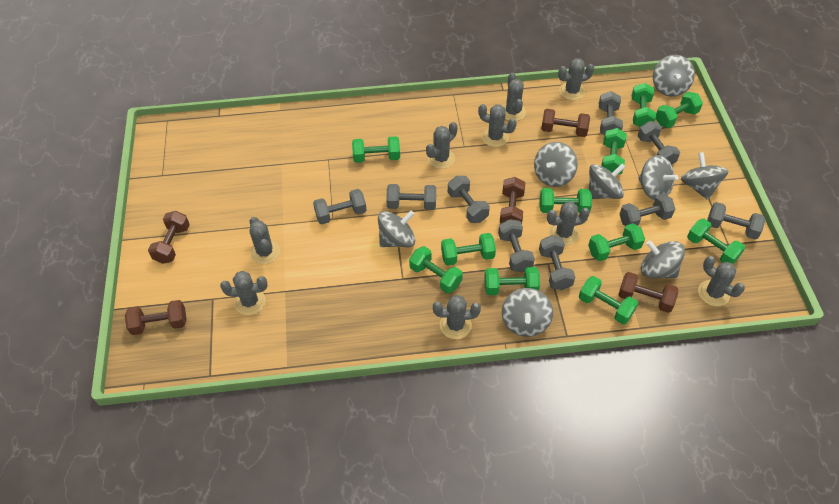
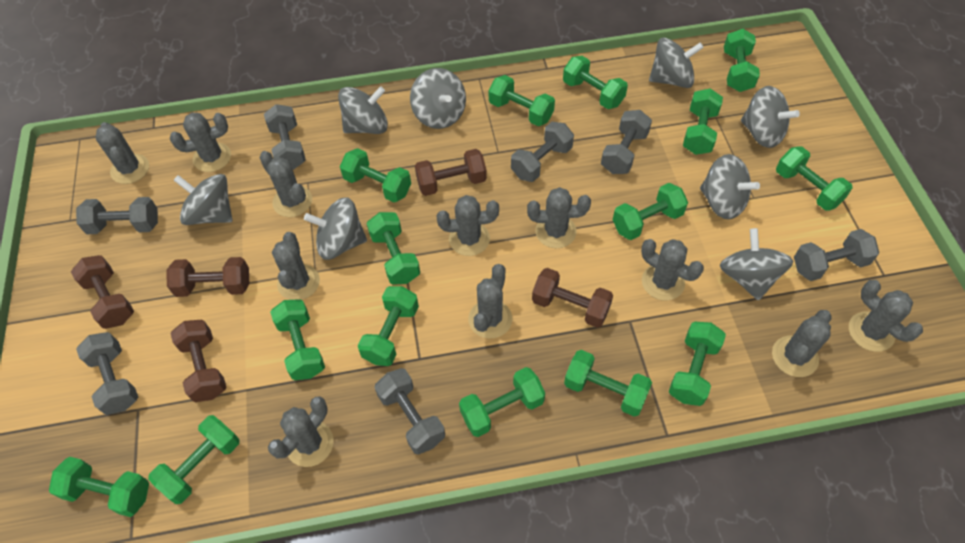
green dumbbell: 11 -> 15
grey cactus: 9 -> 11
grey dumbbell: 9 -> 7

